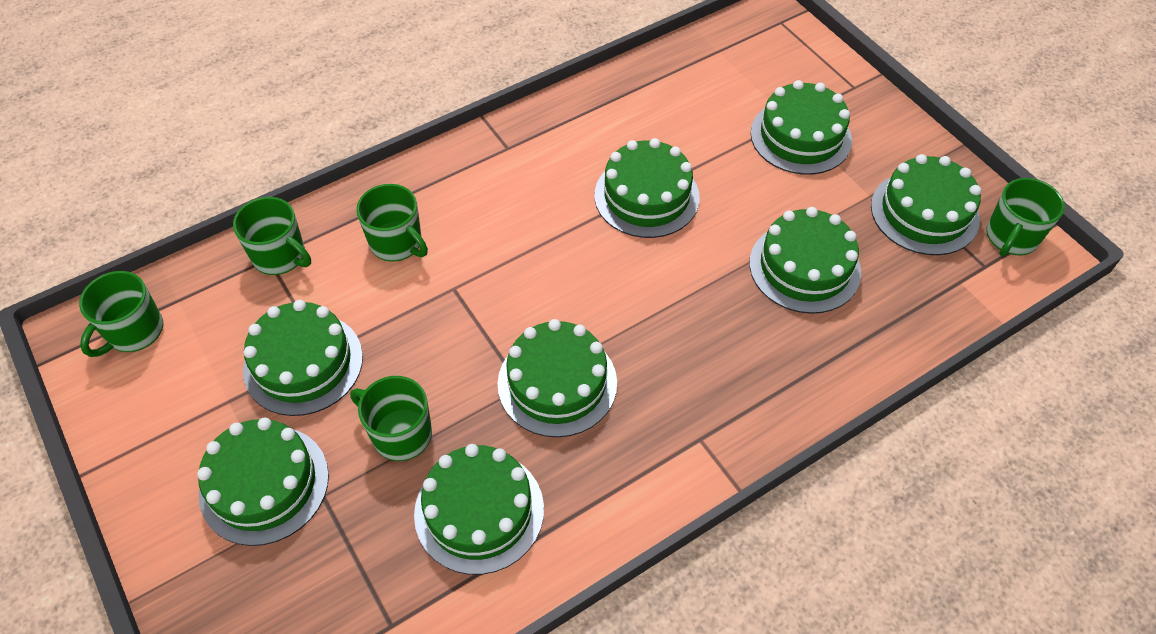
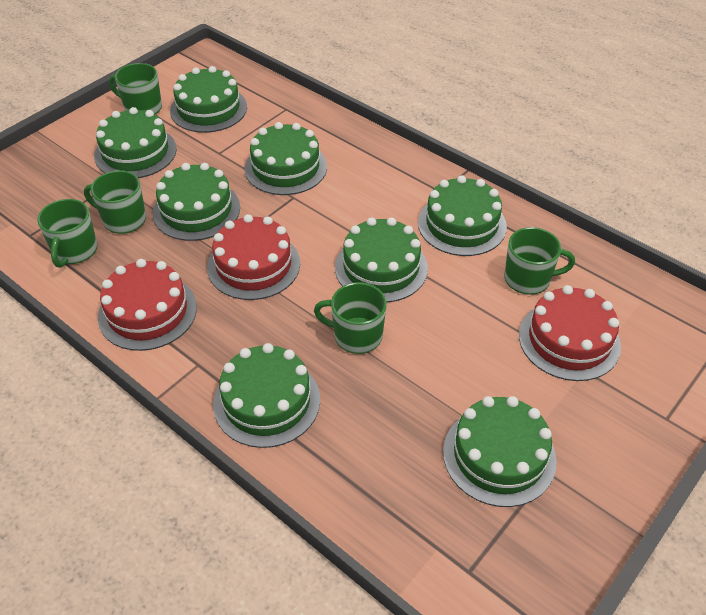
red cake: 0 -> 3

